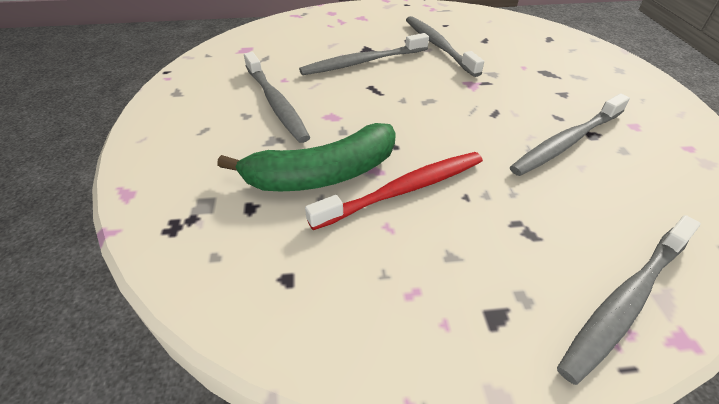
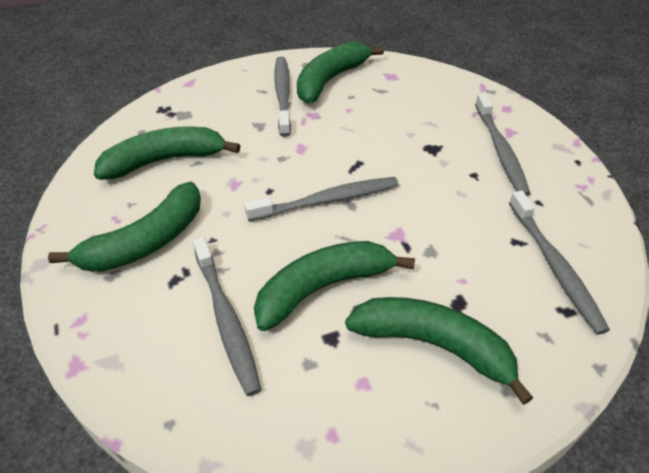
green banana: 1 -> 5
red toothbrush: 1 -> 0

